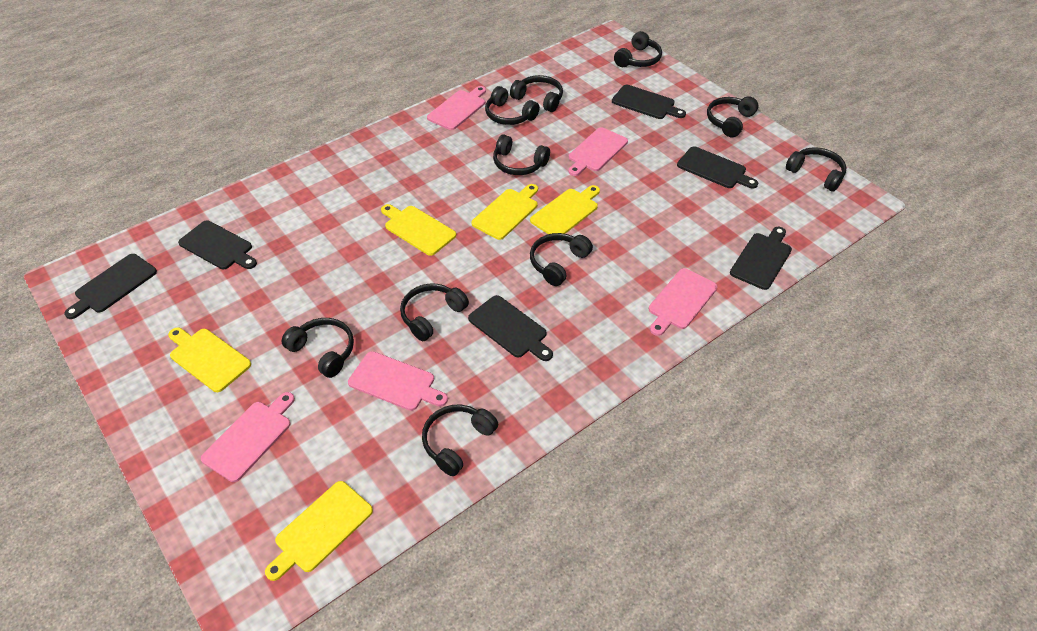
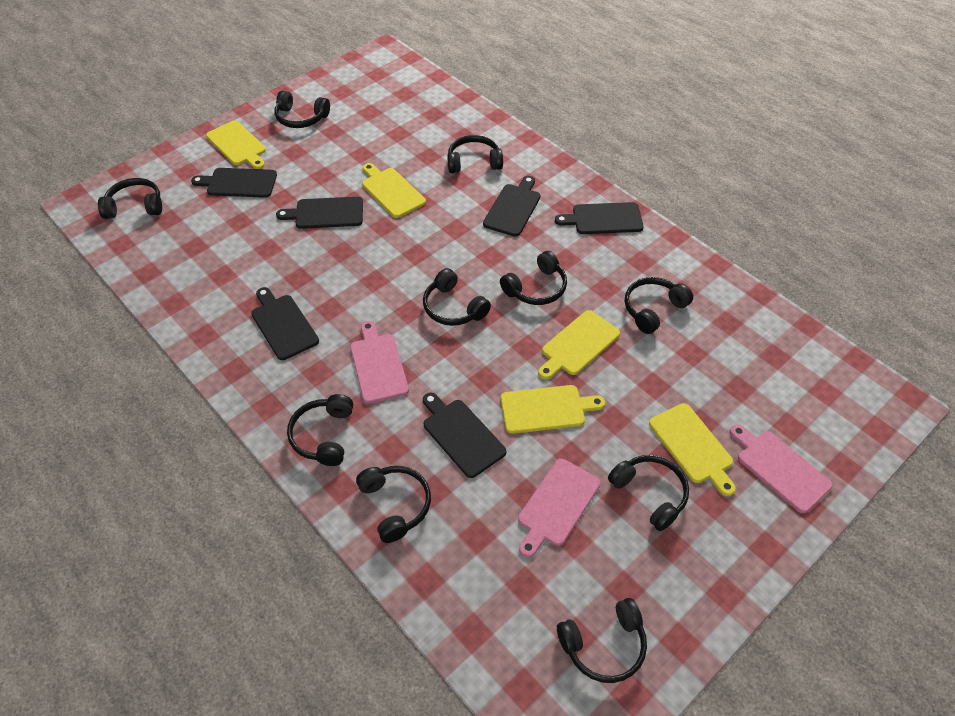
pink cutting board: 5 -> 3

